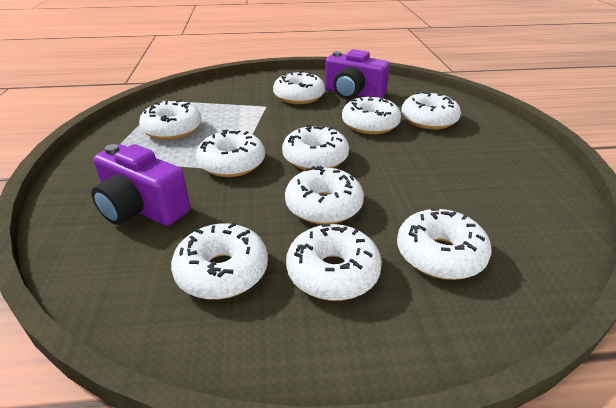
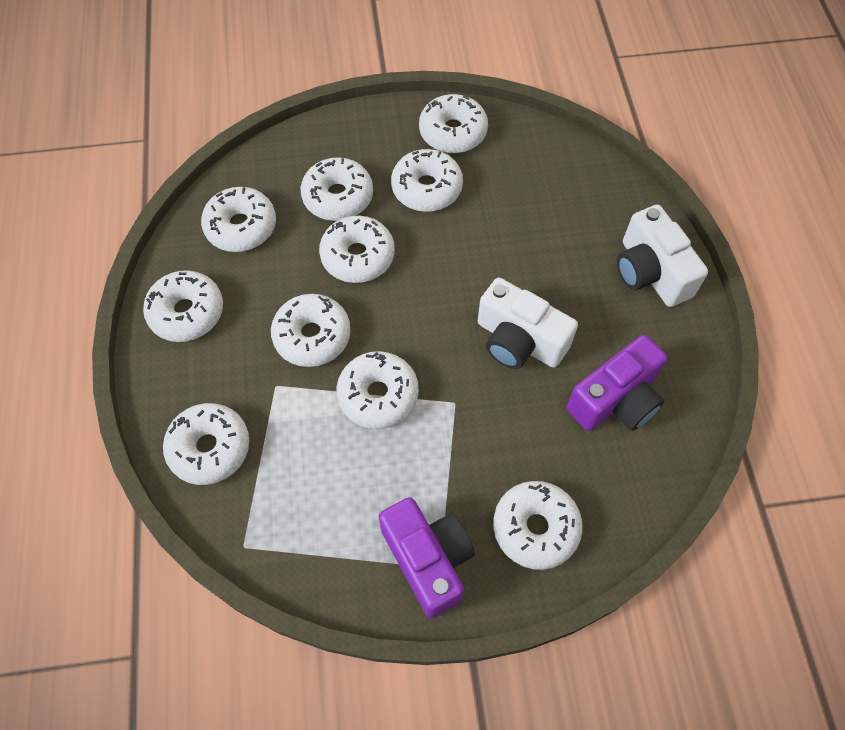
white camera: 0 -> 2

